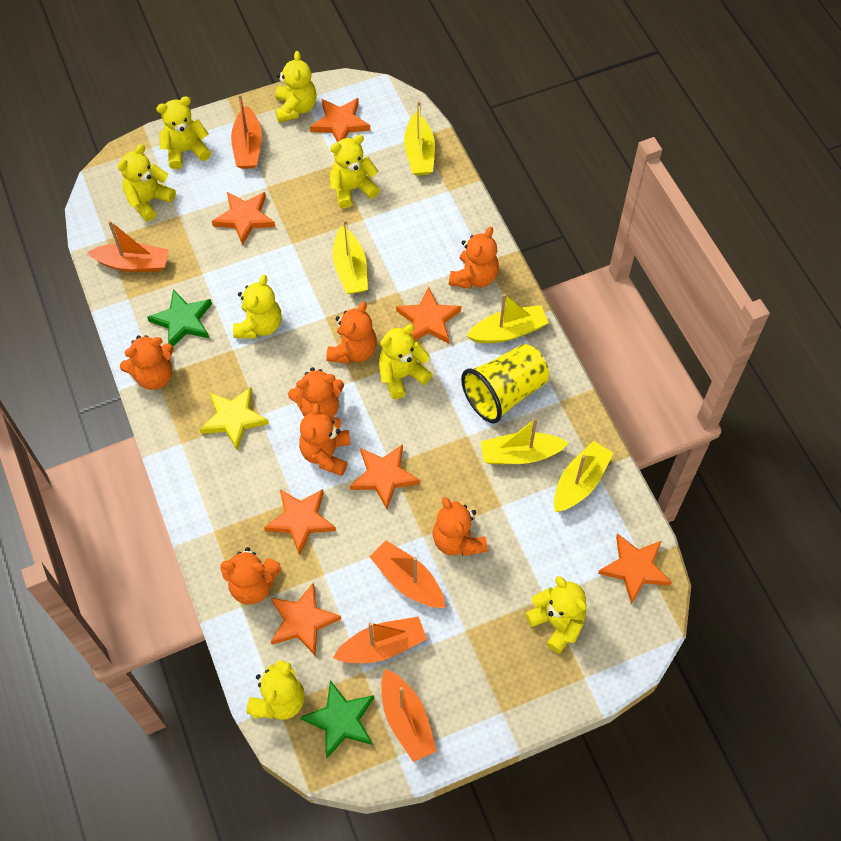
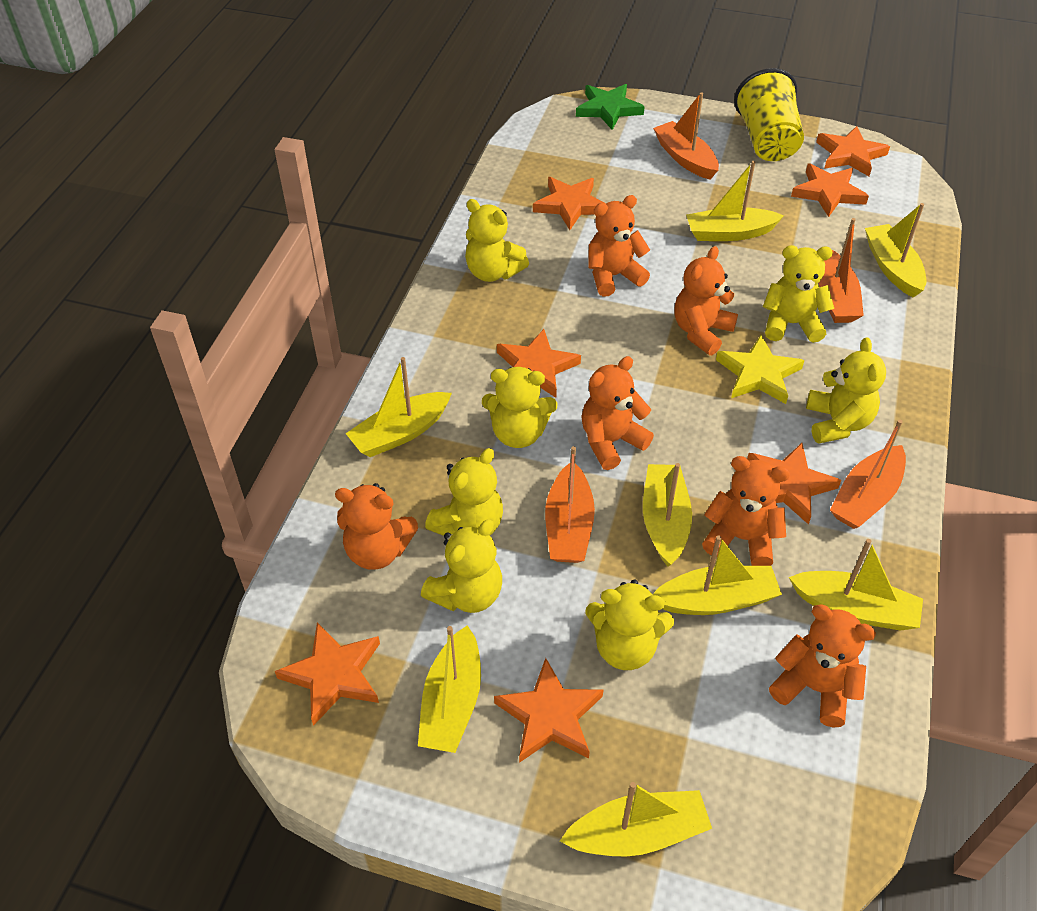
green star: 2 -> 1
orange boat: 5 -> 4
orange teddy bear: 7 -> 6
yellow boat: 5 -> 8
yellow teddy bear: 8 -> 7

